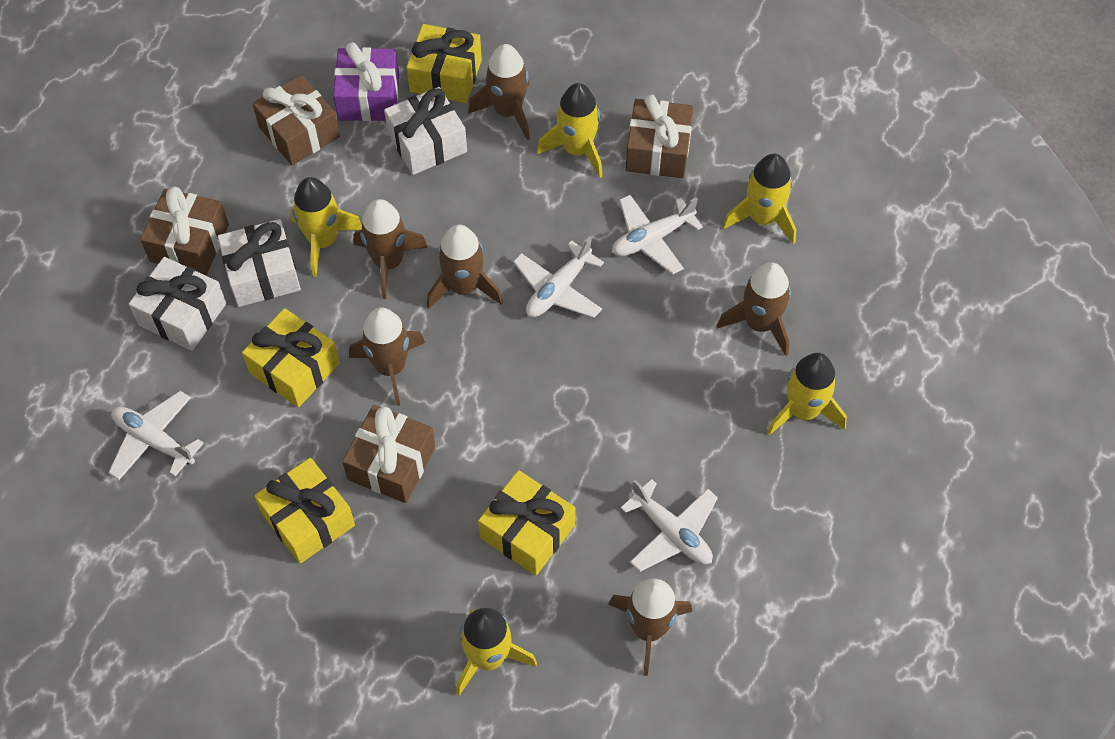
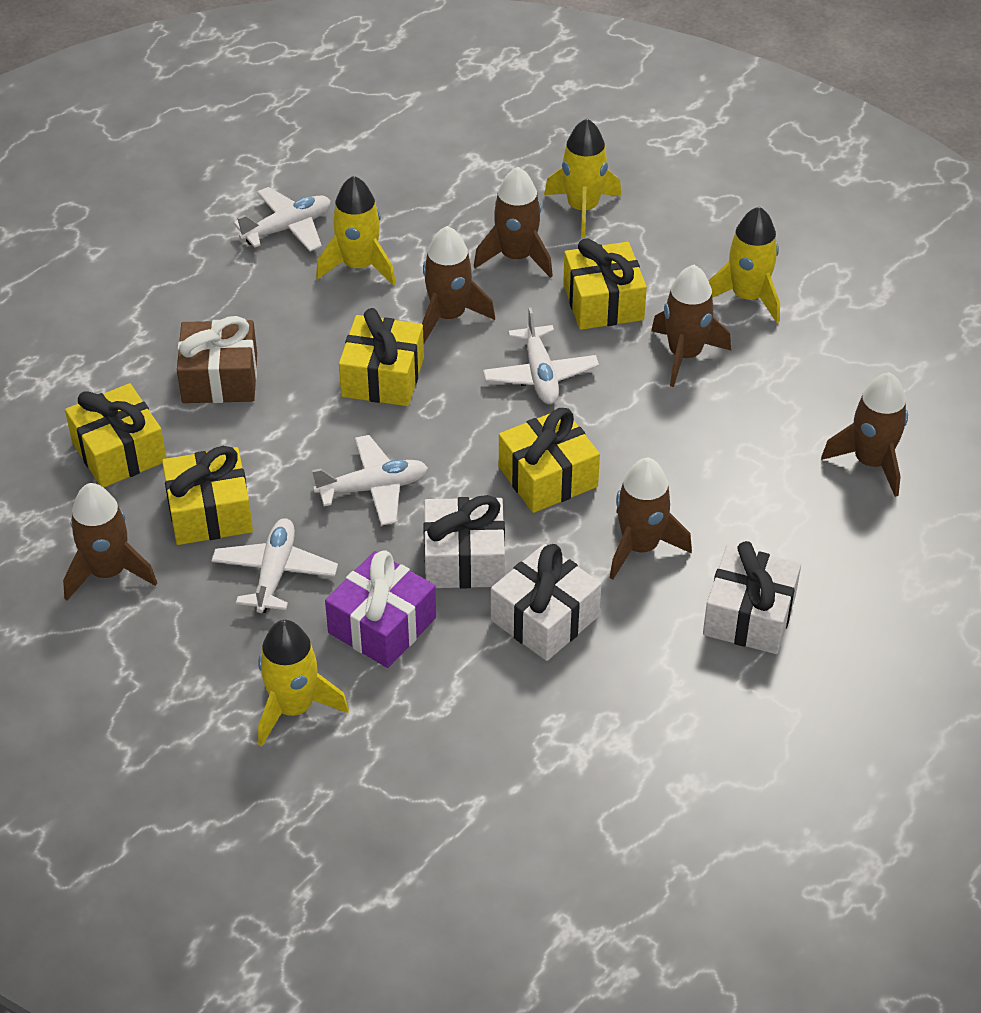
brown gift: 4 -> 1
yellow gift: 4 -> 5
yellow rocket: 5 -> 4

